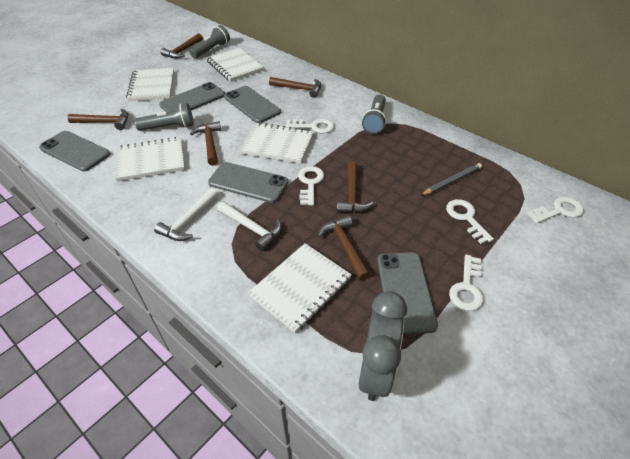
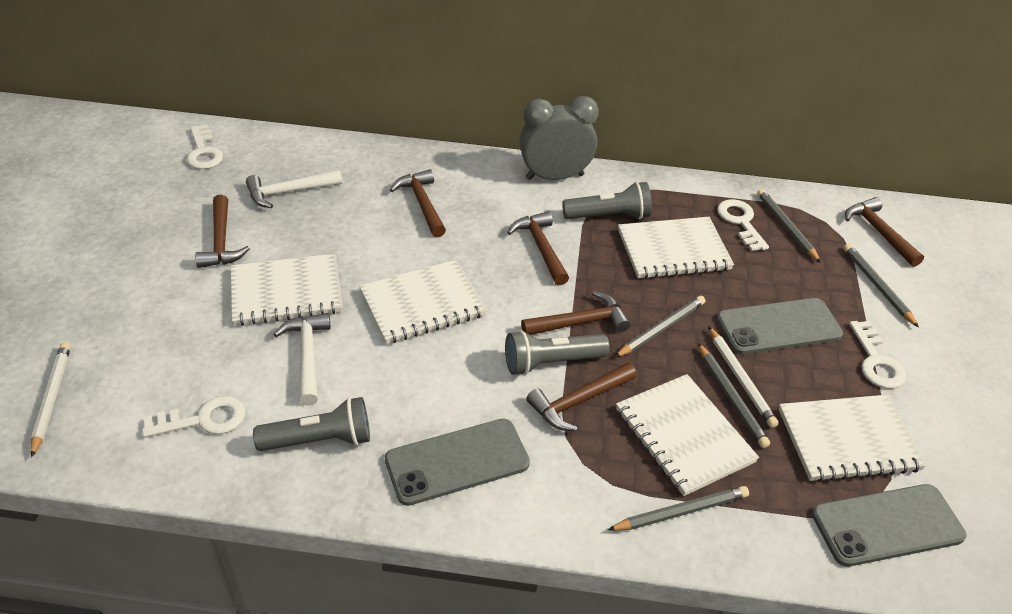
grey pencil: 1 -> 5
grey phone: 5 -> 3
white key: 5 -> 4
white pencil: 0 -> 2

